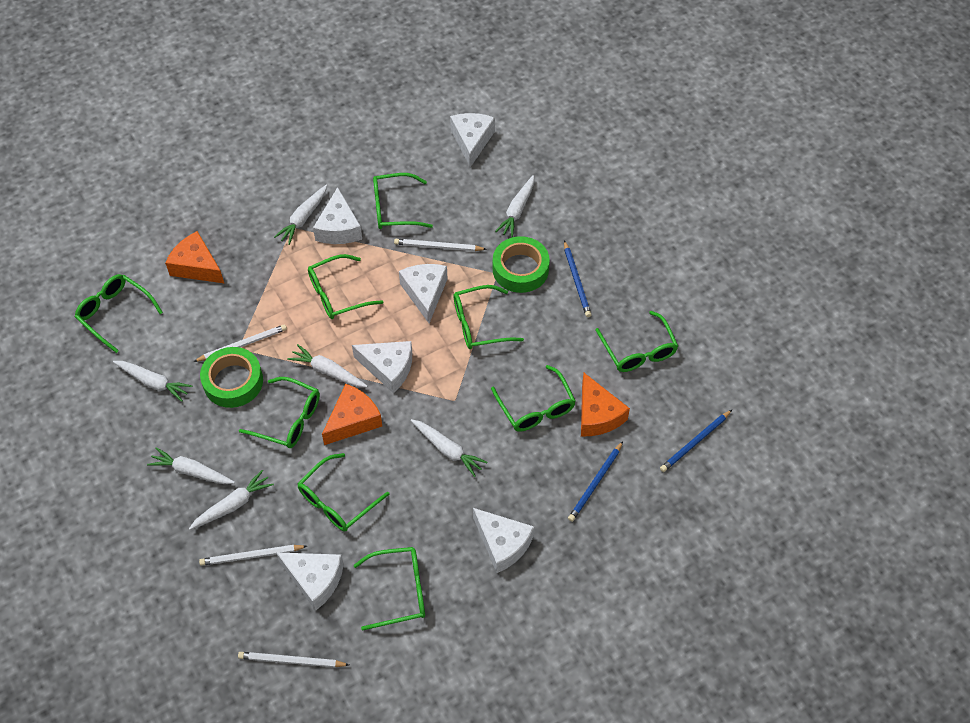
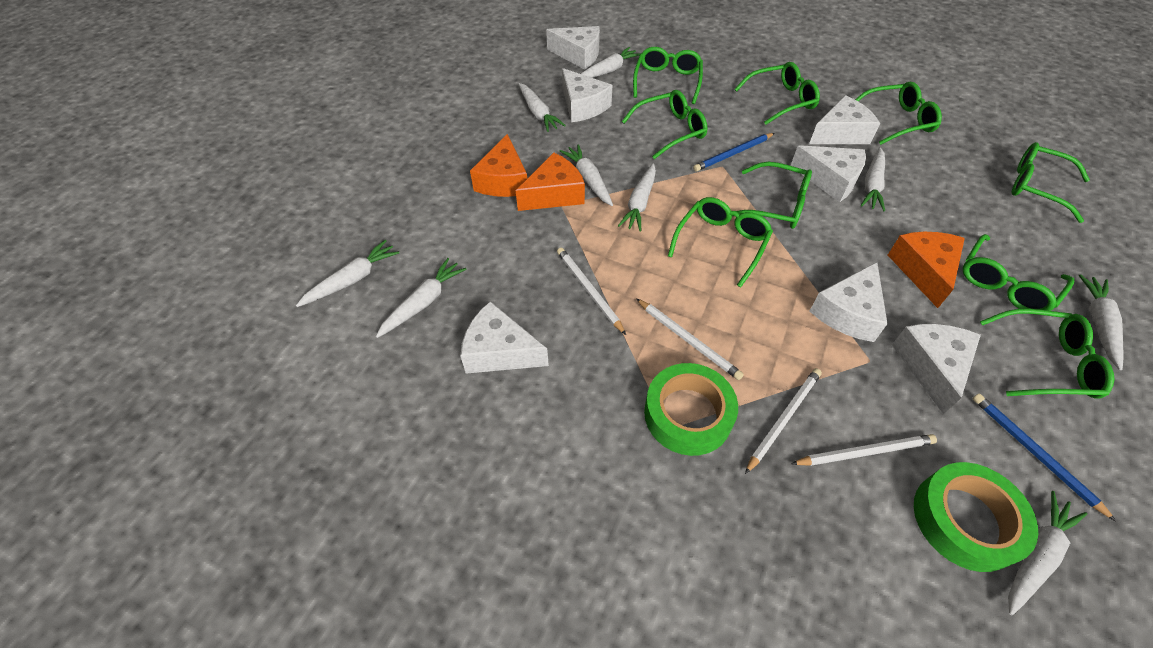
blue pencil: 3 -> 2
white carrot: 7 -> 9
white cheese: 6 -> 7

